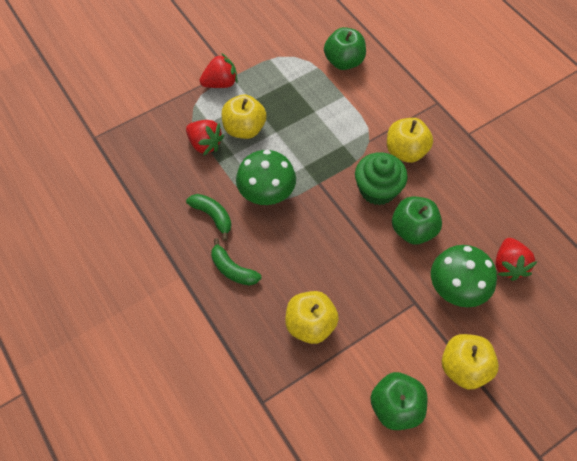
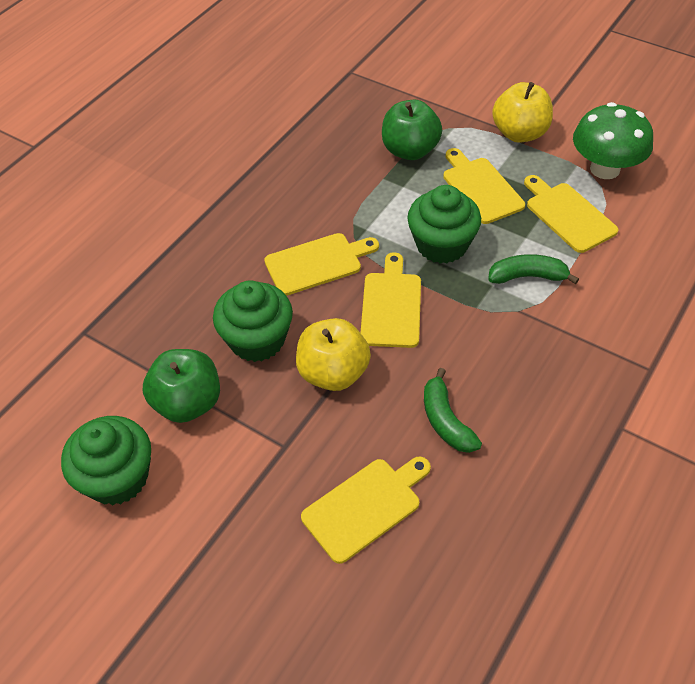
green apple: 3 -> 2
green cupcake: 1 -> 3
green mushroom: 2 -> 1
red strawberry: 3 -> 0
yellow apple: 4 -> 2
yellow cutting board: 0 -> 5

